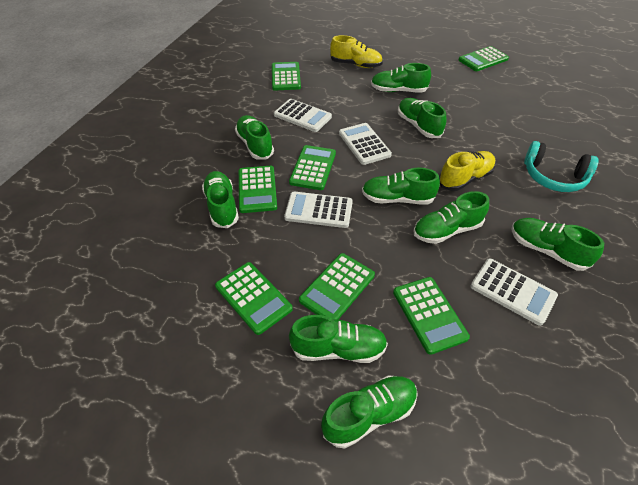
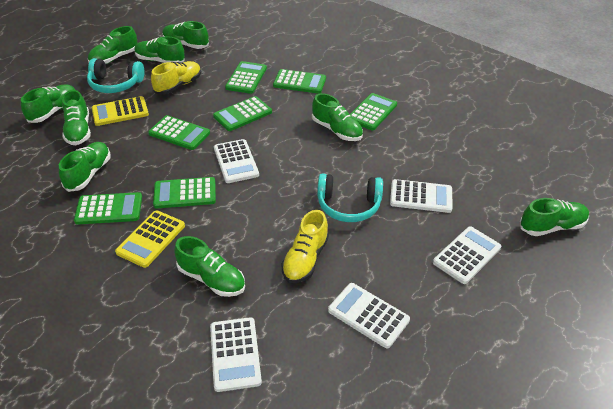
turquoise headphones: 1 -> 2
white calculator: 4 -> 5
yellow calculator: 0 -> 2

